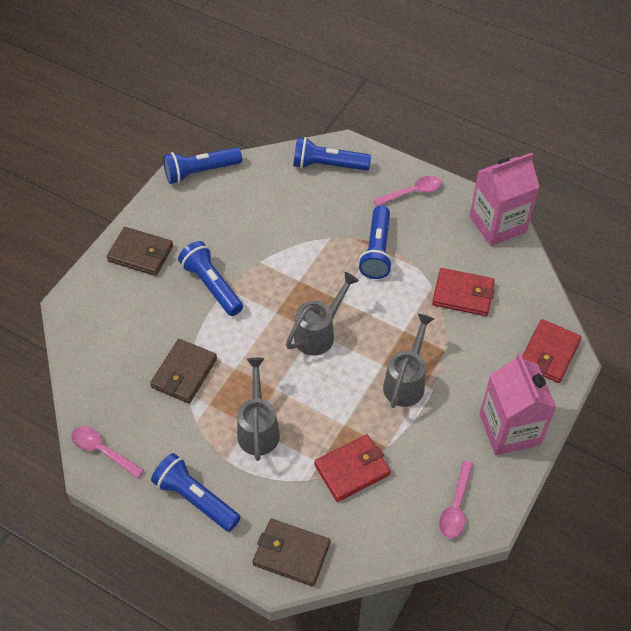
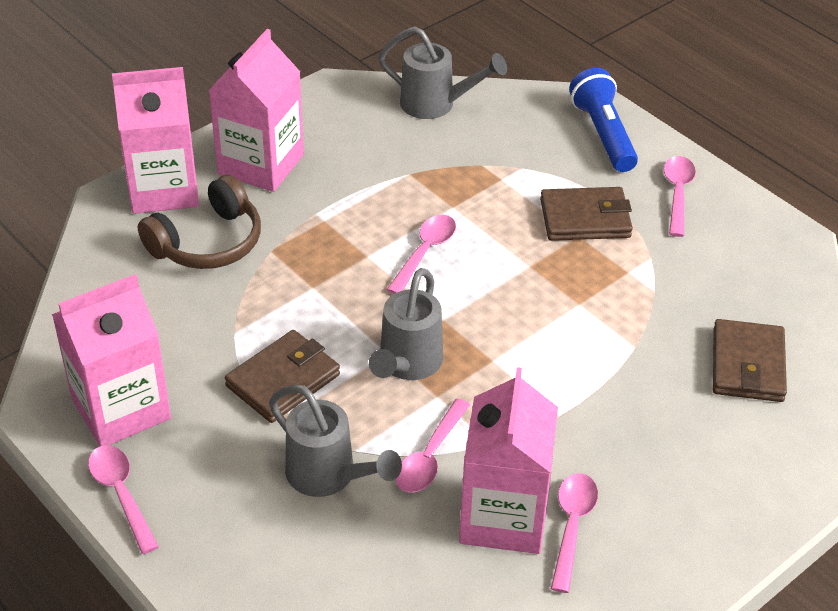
blue flashlight: 5 -> 1
brown headphones: 0 -> 1
pink carton: 2 -> 4
pink spoon: 3 -> 5
red wallet: 3 -> 0

